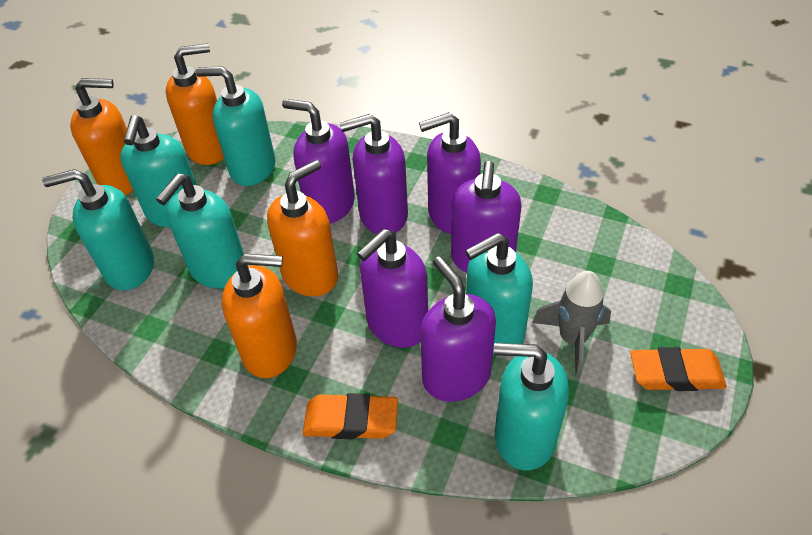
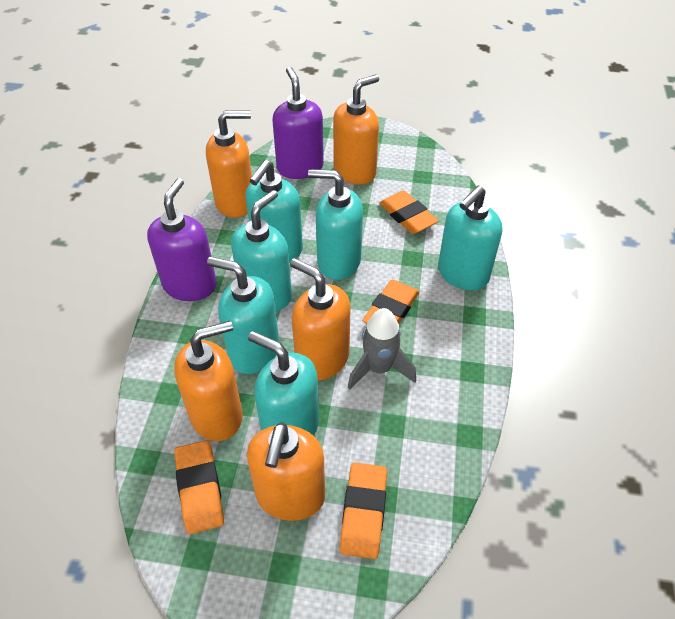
orange eraser: 2 -> 4
orange soap dispenser: 4 -> 5
purple soap dispenser: 6 -> 2

